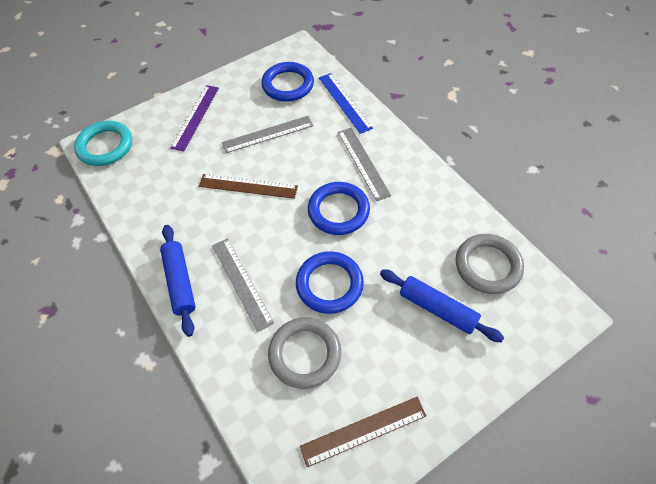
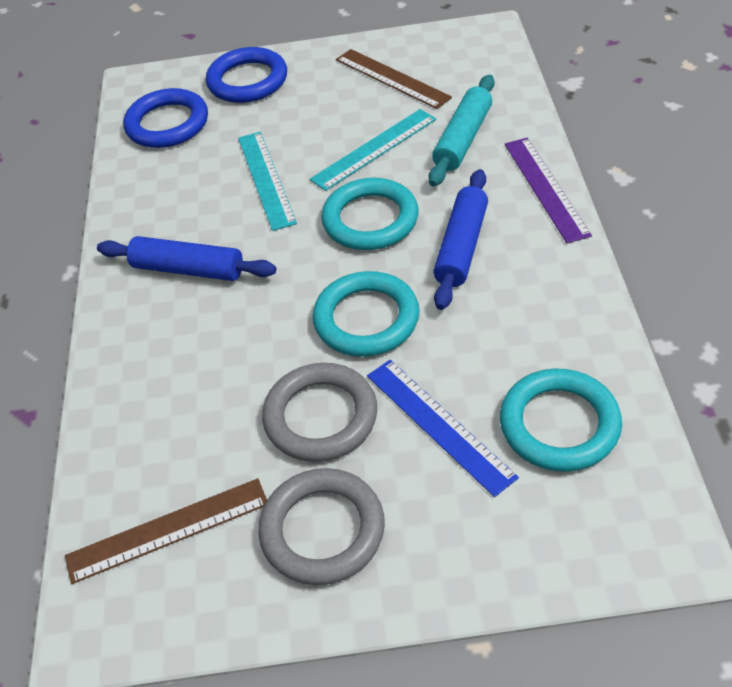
blue ring: 3 -> 2
grey ruler: 3 -> 0
turquoise ring: 1 -> 3
turquoise rolling pin: 0 -> 1
turquoise ruler: 0 -> 2

